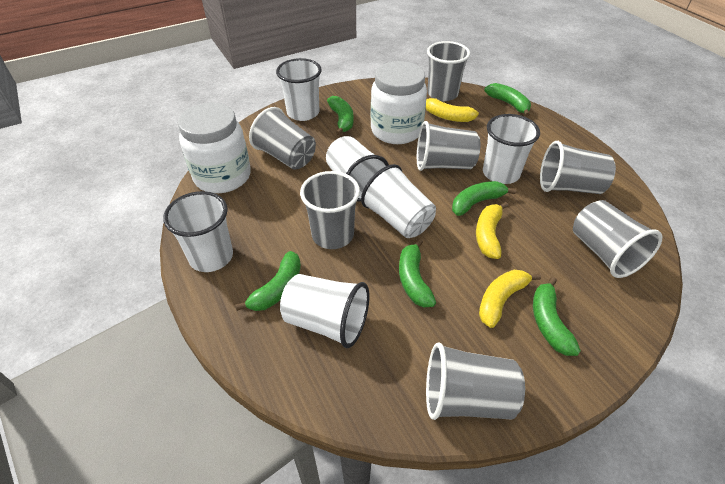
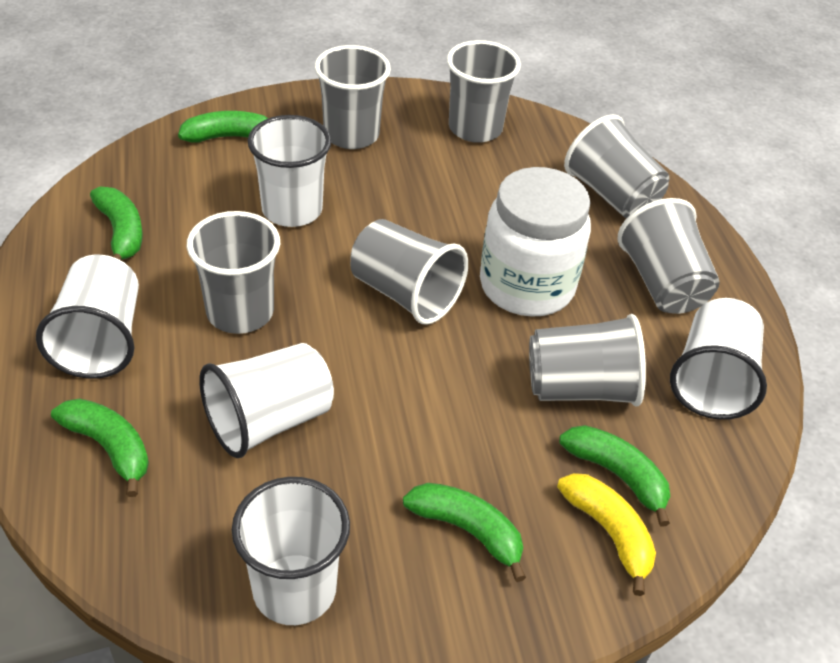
green banana: 6 -> 5
white cup: 6 -> 5
white jar: 2 -> 1
yellow banana: 3 -> 1

